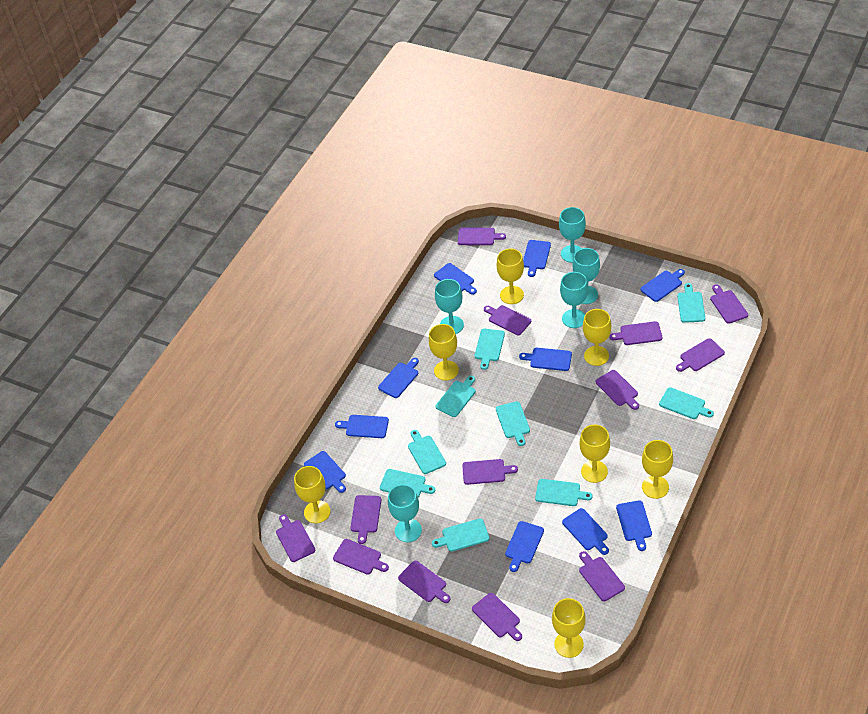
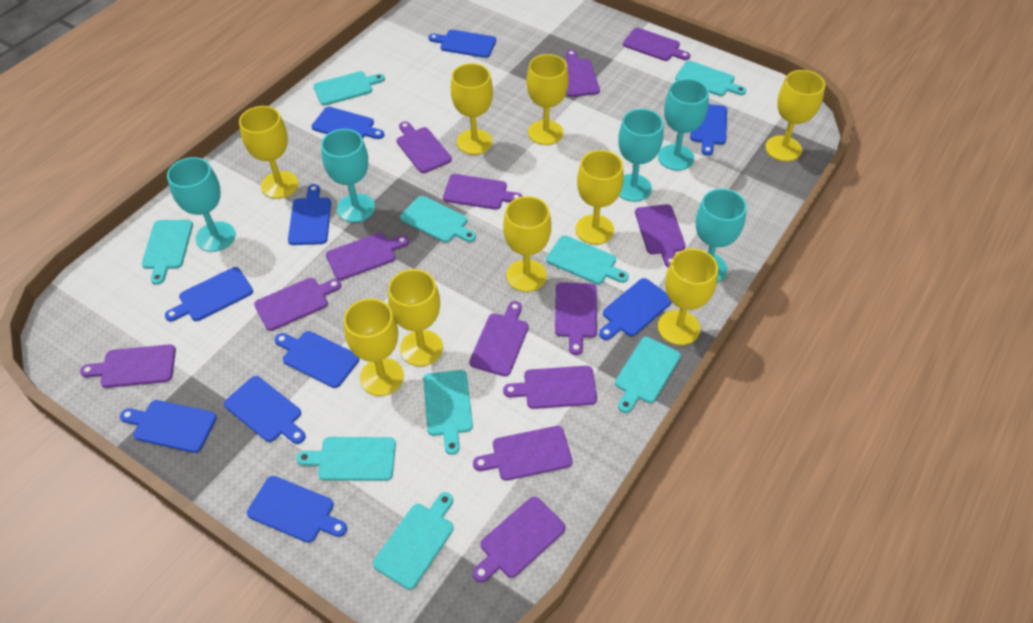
yellow goblet: 7 -> 9

